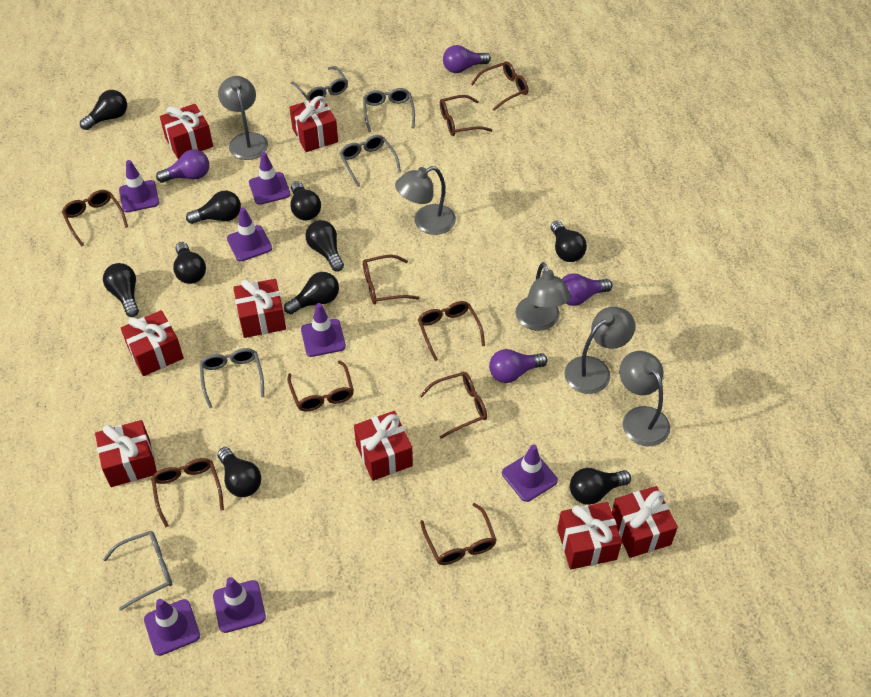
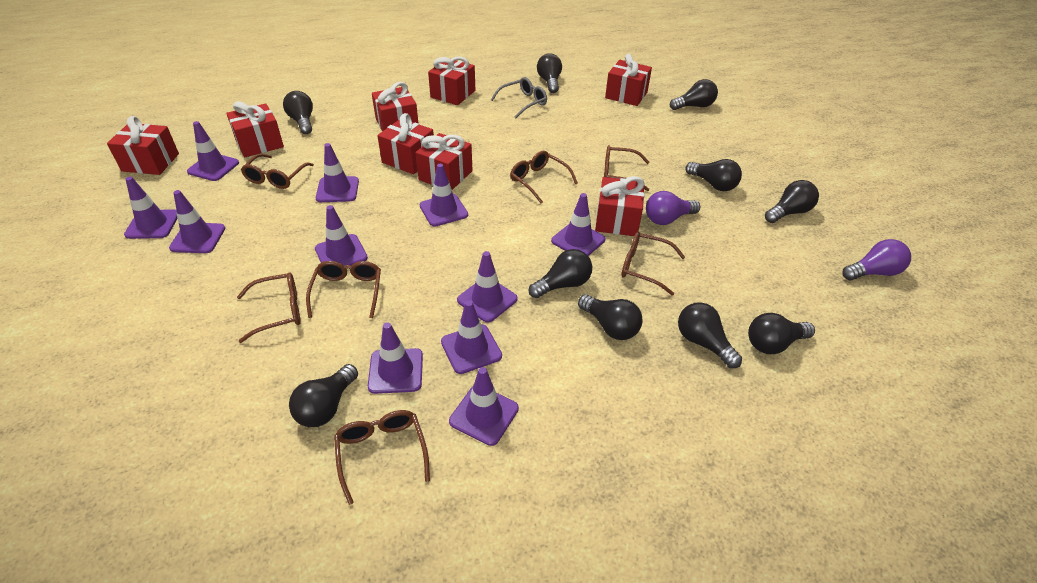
brown glasses: 9 -> 7
grey glasses: 5 -> 1
grey lamp: 5 -> 0
purple light bulb: 4 -> 2
purple traffic cone: 7 -> 11

